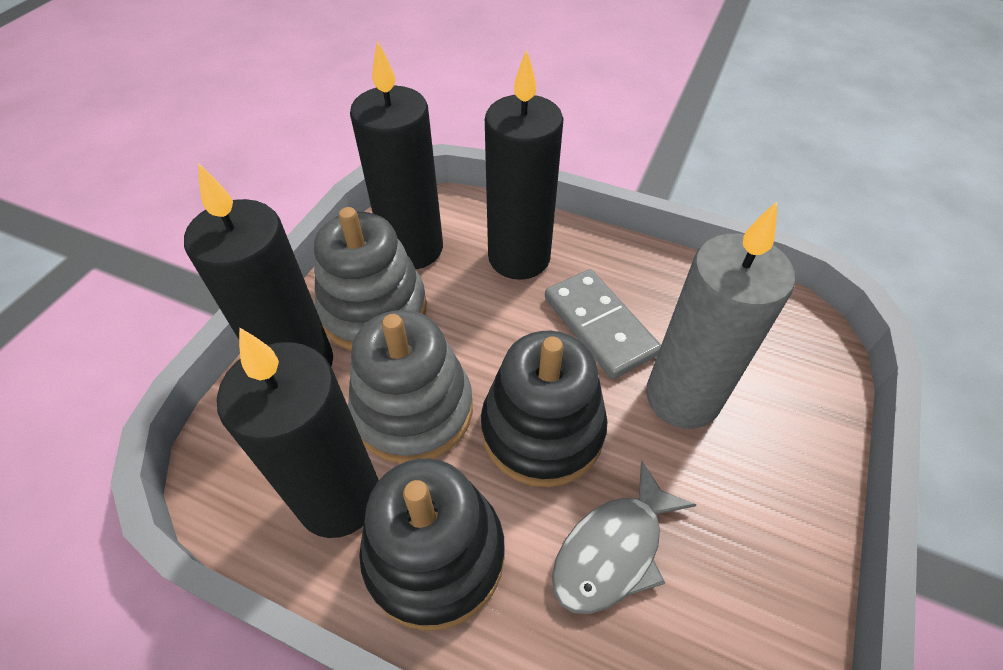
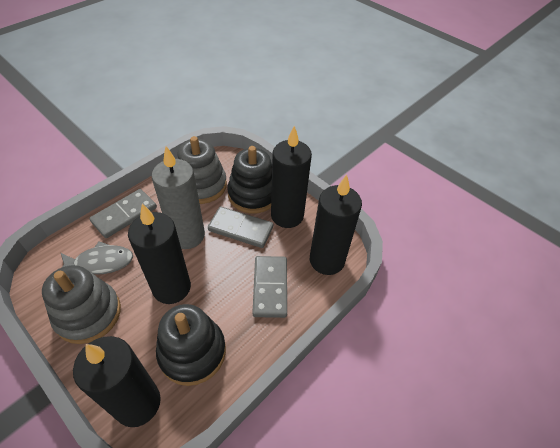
grey domino: 1 -> 3

